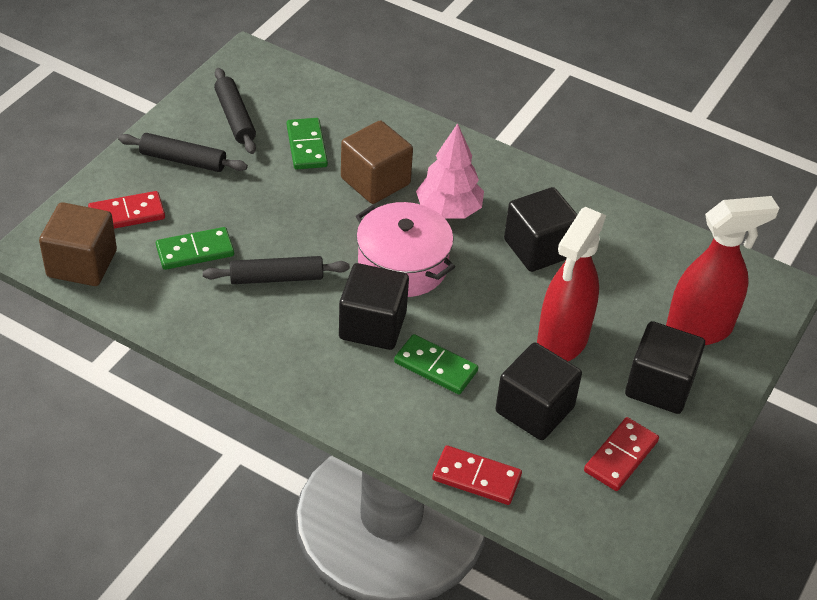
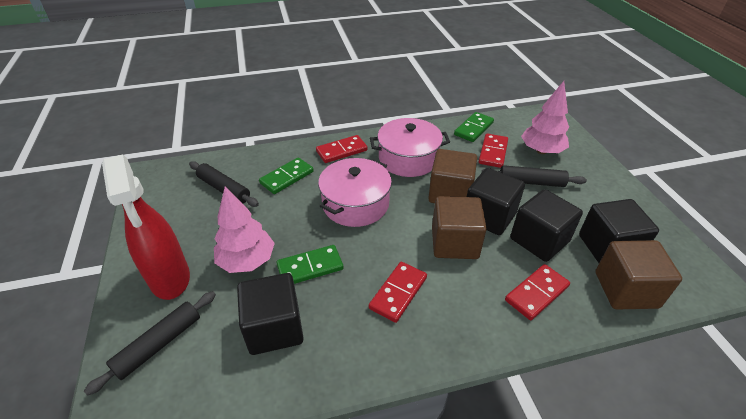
brown cube: 2 -> 3
pink pot: 1 -> 2
pink tree: 1 -> 2
red domino: 3 -> 4
red spray bottle: 2 -> 1

